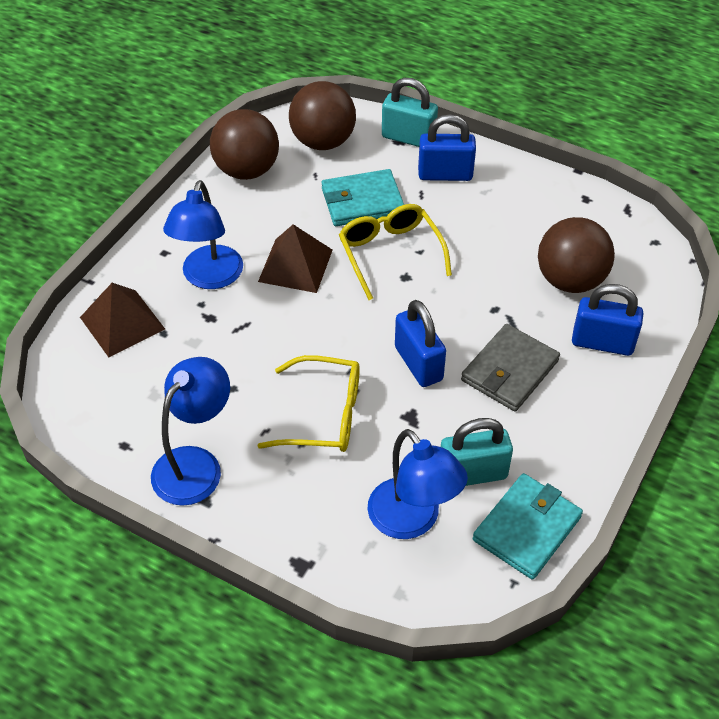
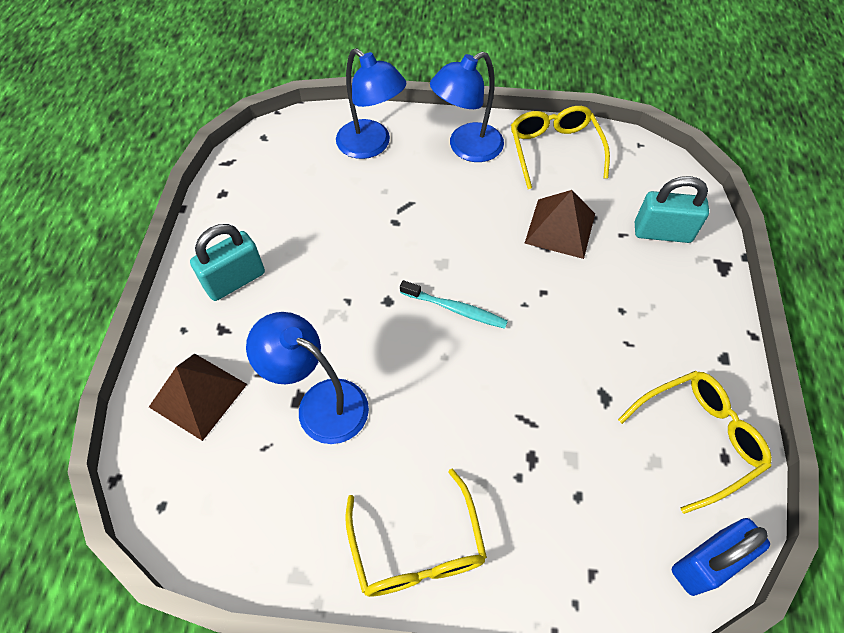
blue padlock: 3 -> 1
brown ball: 3 -> 0
grey wallet: 1 -> 0
turquoise toothbrush: 0 -> 1
turquoise wallet: 2 -> 0
yellow glasses: 2 -> 3

